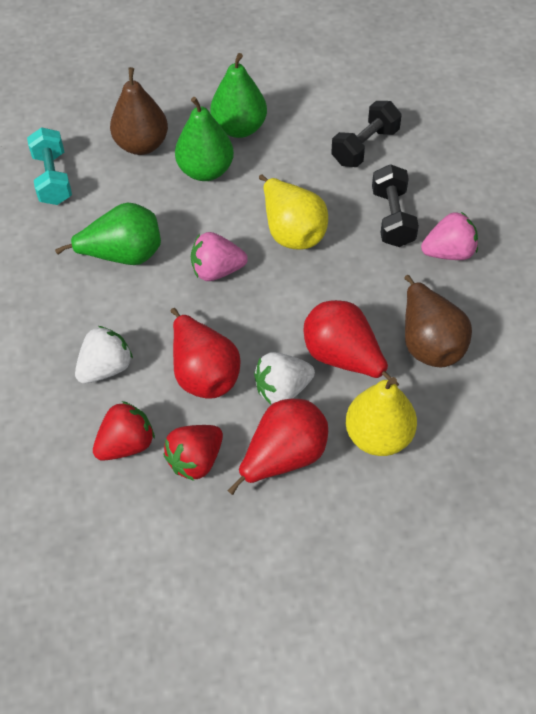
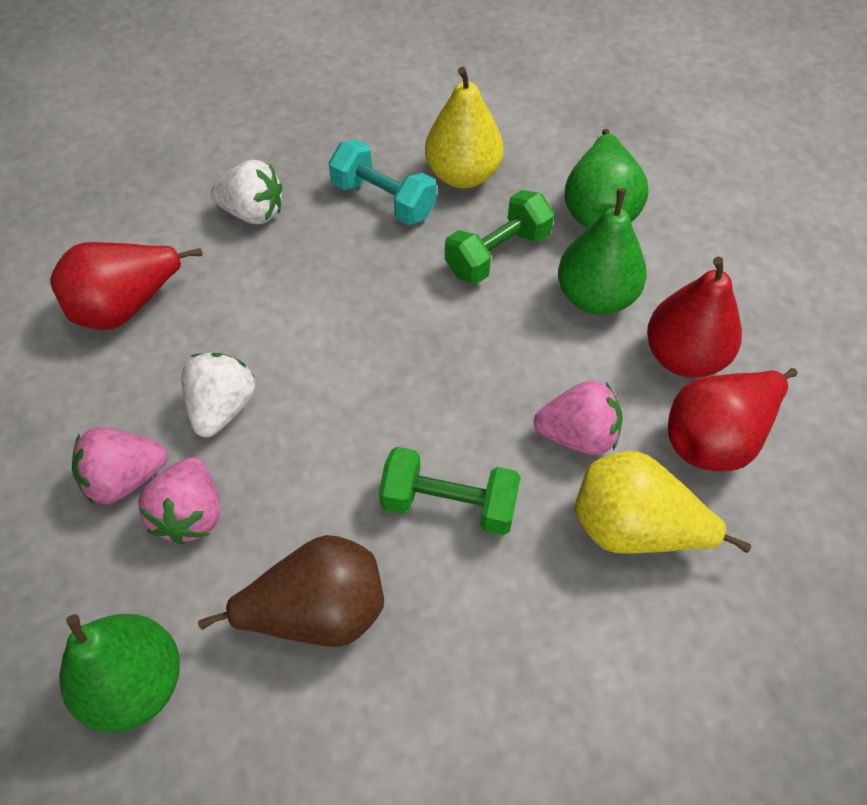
black dumbbell: 2 -> 0
brown pear: 2 -> 1
green dumbbell: 0 -> 2
pink strawberry: 2 -> 3
red strawberry: 2 -> 0

